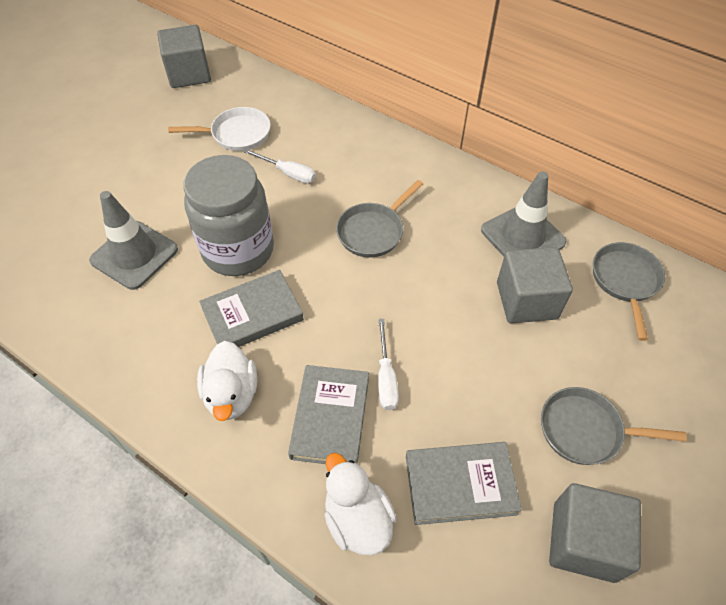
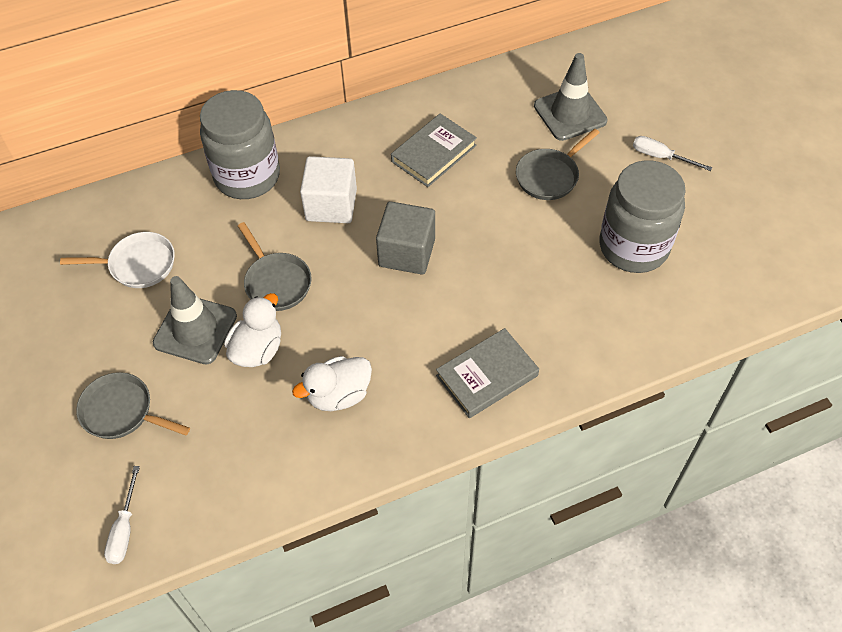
grey book: 3 -> 2
grey cube: 3 -> 1
grey jar: 1 -> 2
white cube: 0 -> 1

